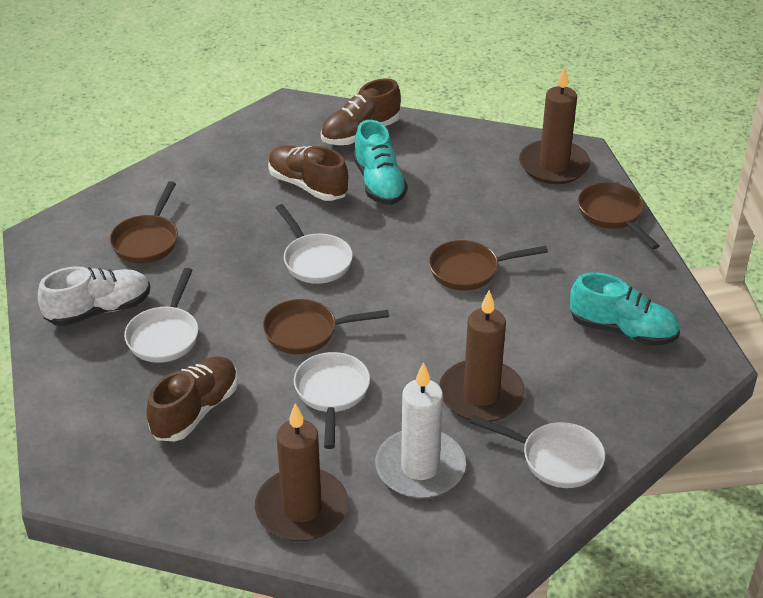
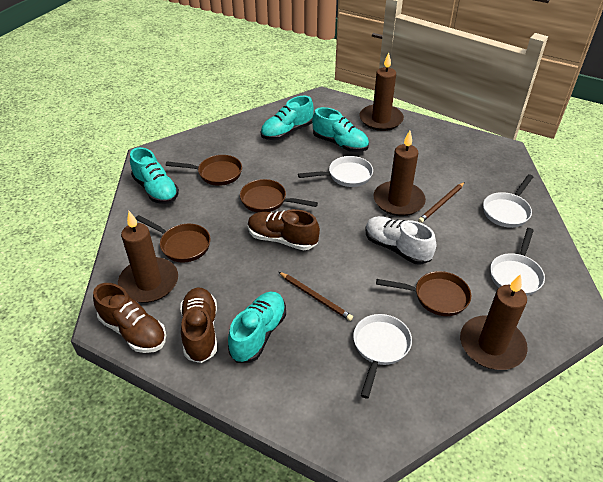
brown candle: 3 -> 4
brown pencil: 0 -> 2
turquoise shoe: 2 -> 4
white candle: 1 -> 0

